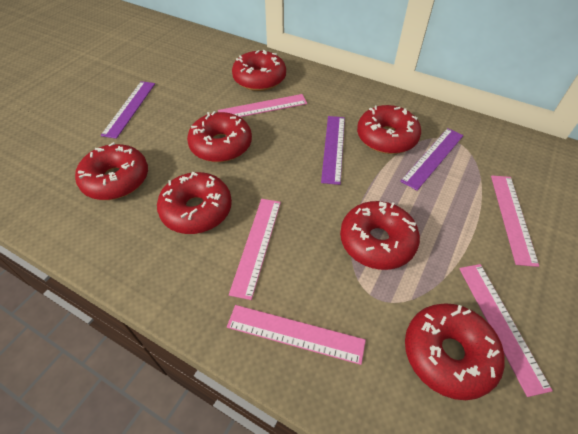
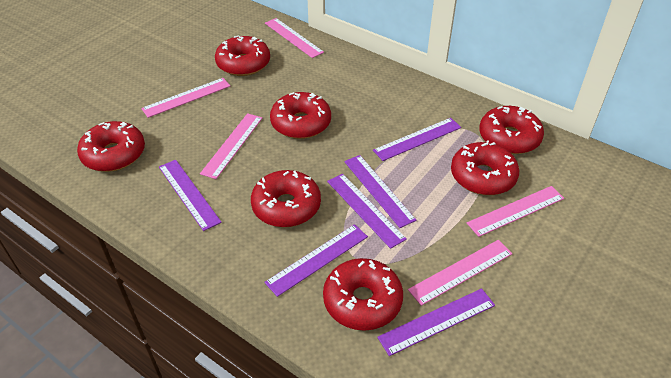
purple ruler: 3 -> 6

